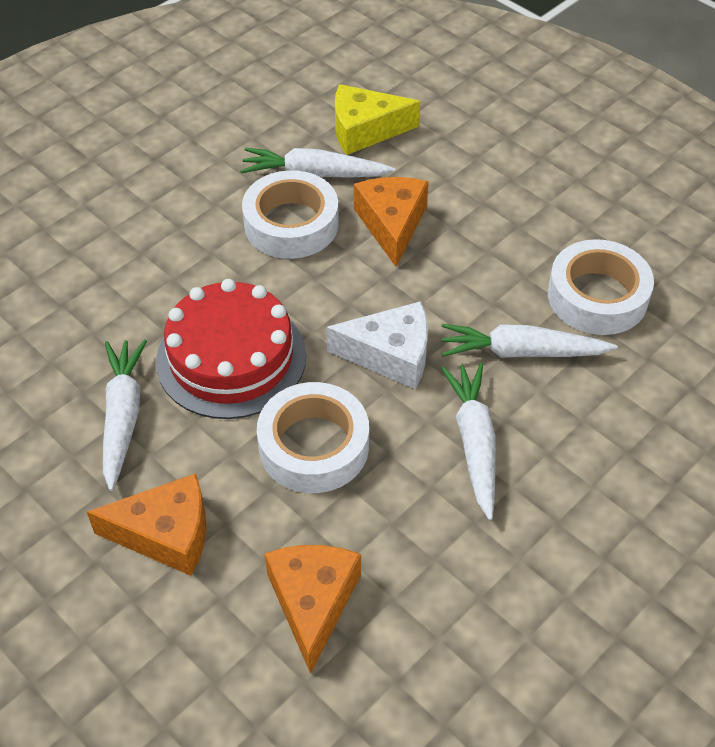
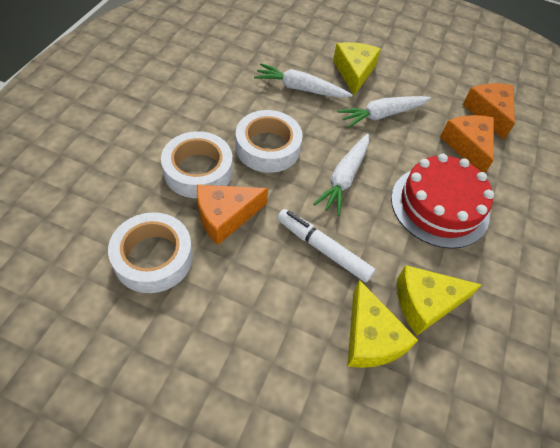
white carrot: 4 -> 3
white cheese: 1 -> 0
white marker: 0 -> 1
yellow cheese: 1 -> 3

